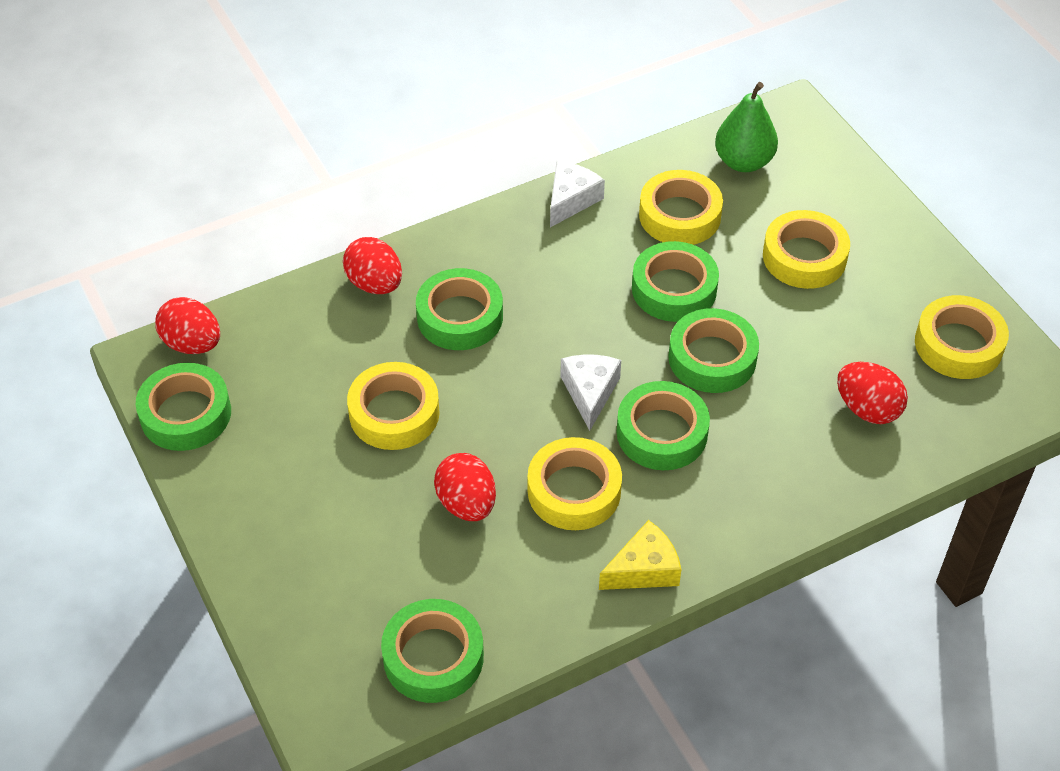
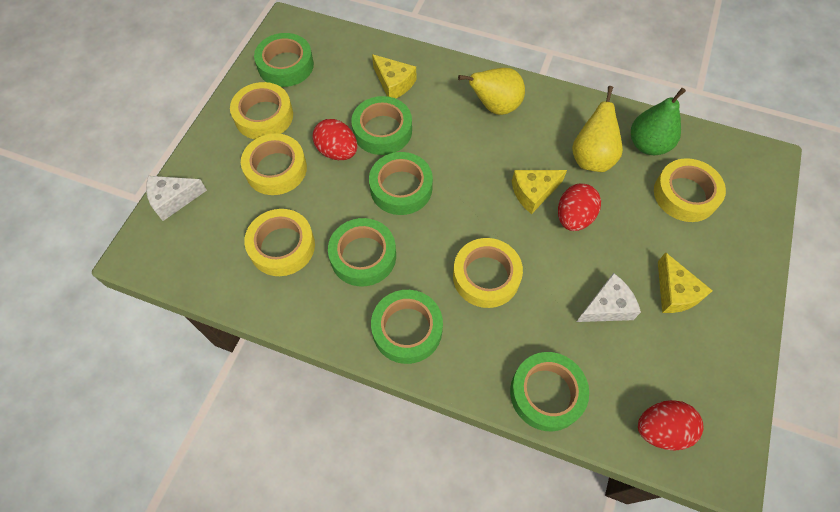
red egg: 4 -> 3
yellow cheese: 1 -> 3
yellow pear: 0 -> 2

